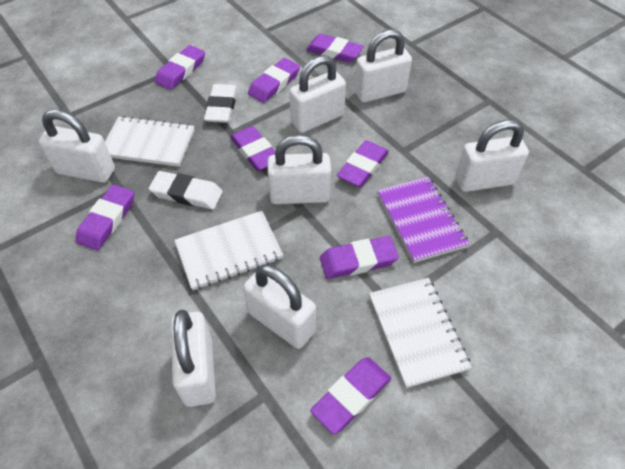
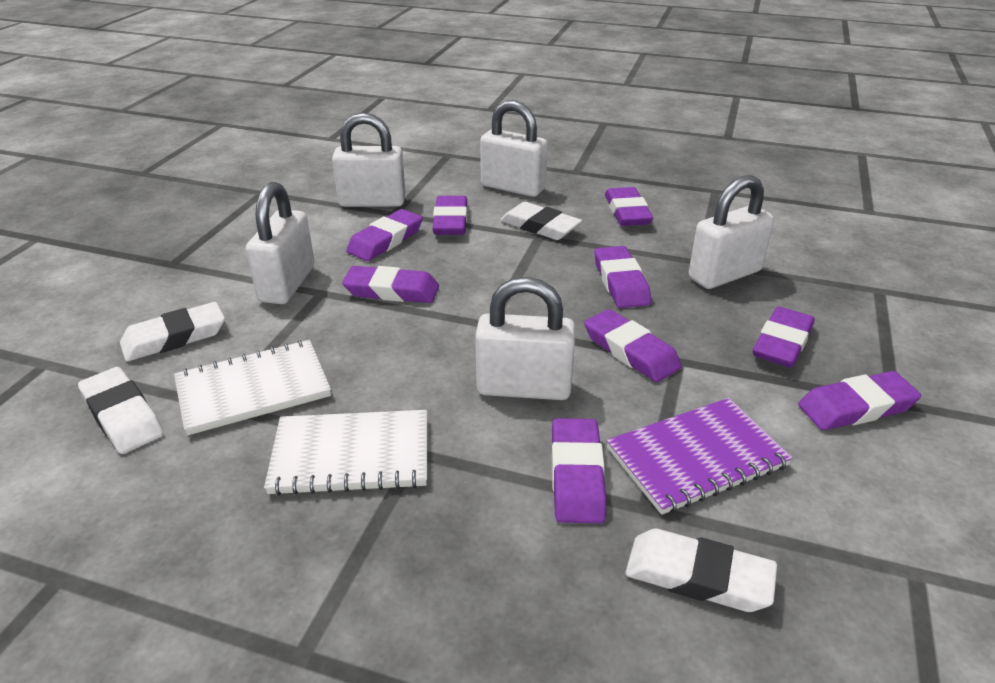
purple eraser: 8 -> 9
white eraser: 2 -> 4
white notebook: 3 -> 2
white padlock: 7 -> 5

